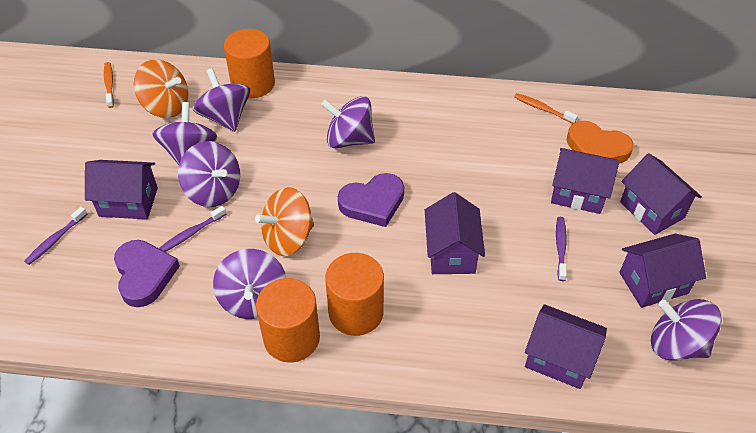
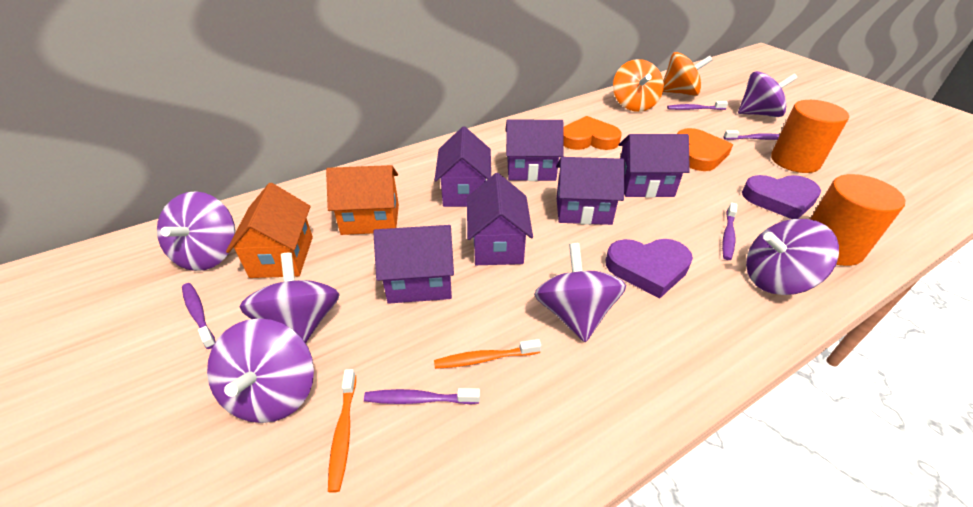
orange cylinder: 3 -> 2
orange heart: 1 -> 2
orange house: 0 -> 2
purple toothbrush: 3 -> 5

